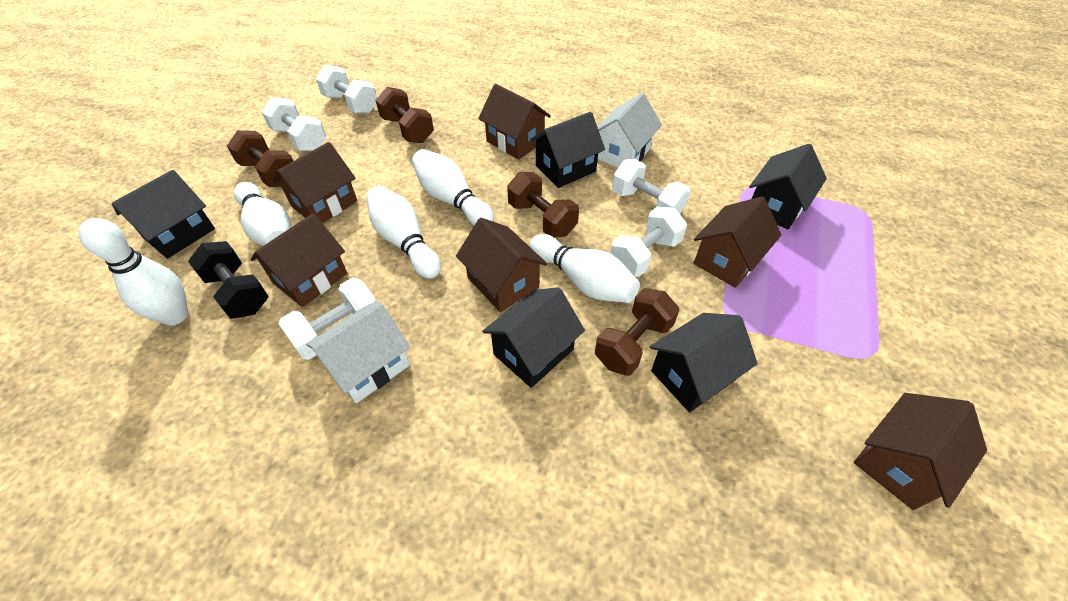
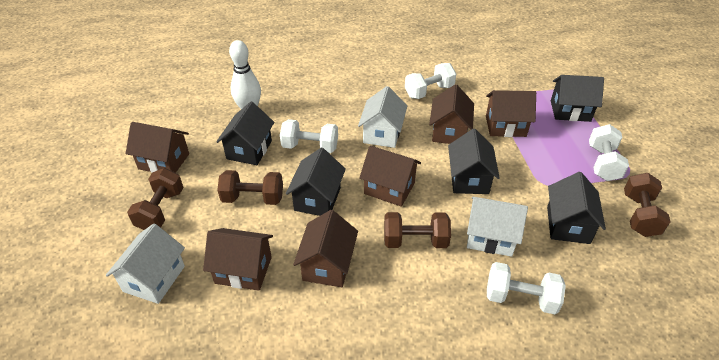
black dumbbell: 1 -> 0
white bowling pin: 5 -> 1
white dumbbell: 5 -> 4
white house: 2 -> 3

